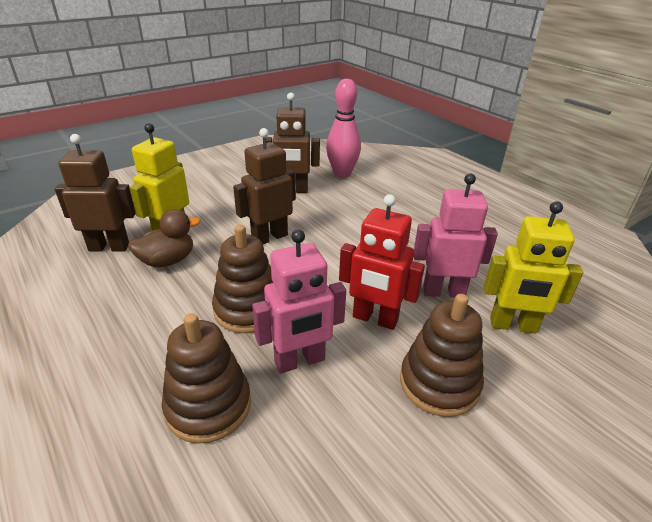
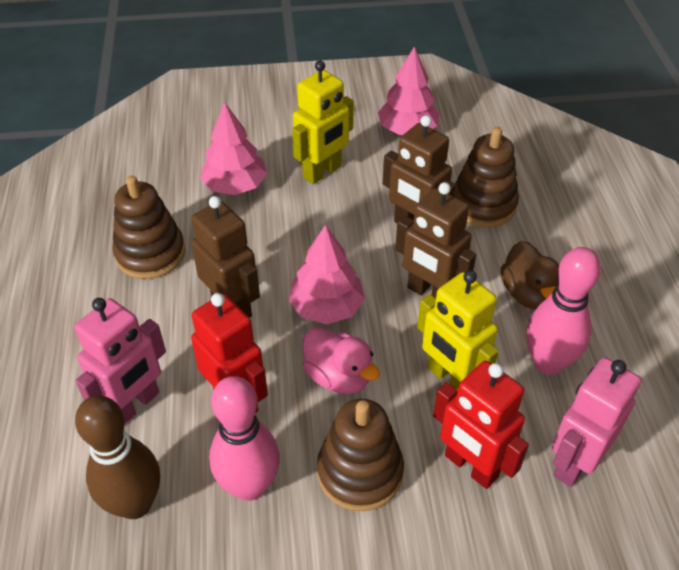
brown bowling pin: 0 -> 1
pink bowling pin: 1 -> 2
pink duck: 0 -> 1
pink tree: 0 -> 3
red robot: 1 -> 2

